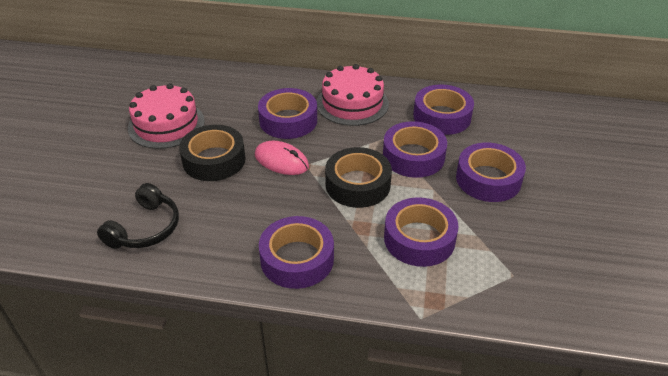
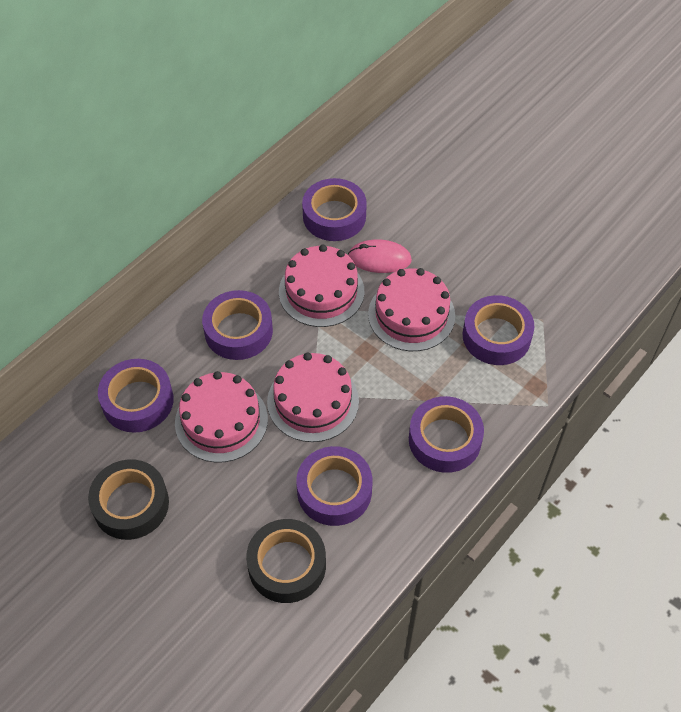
black headphones: 1 -> 0
pink cake: 2 -> 4

